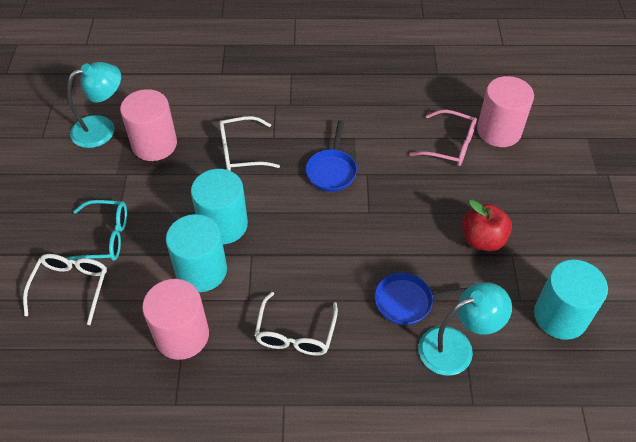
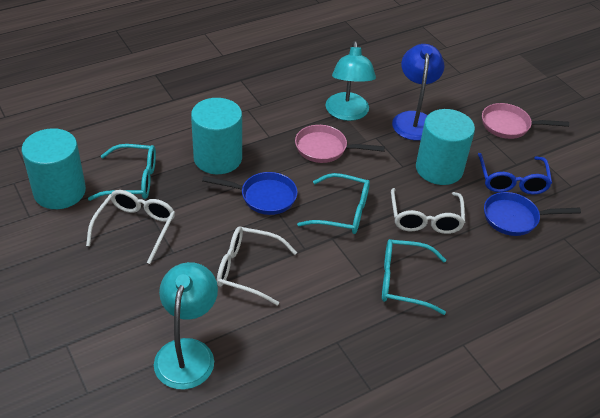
blue glasses: 0 -> 1
blue lamp: 0 -> 1
pink cylinder: 3 -> 0
pink glasses: 1 -> 0
pink pan: 0 -> 2
red apple: 1 -> 0
turquoise glasses: 1 -> 3

